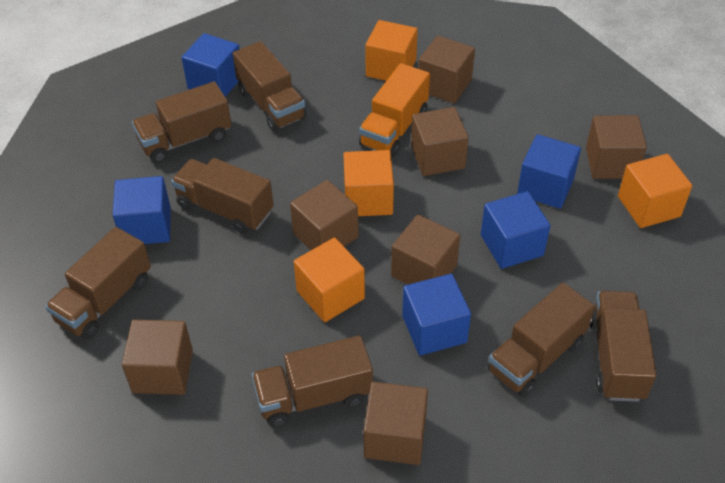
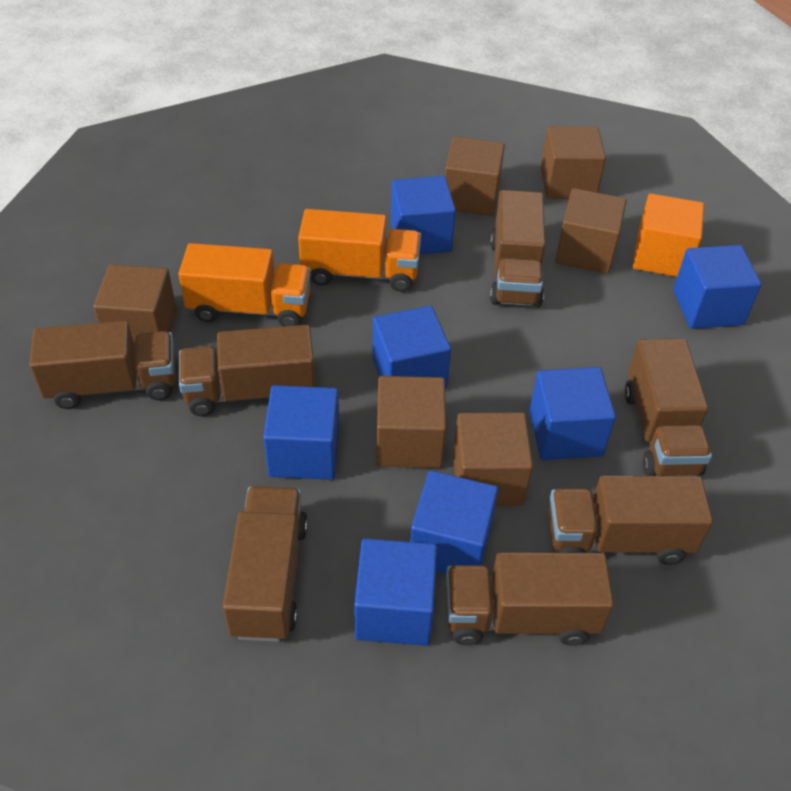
blue cube: 5 -> 7
brown cube: 7 -> 6
orange cube: 4 -> 1
orange truck: 1 -> 2

